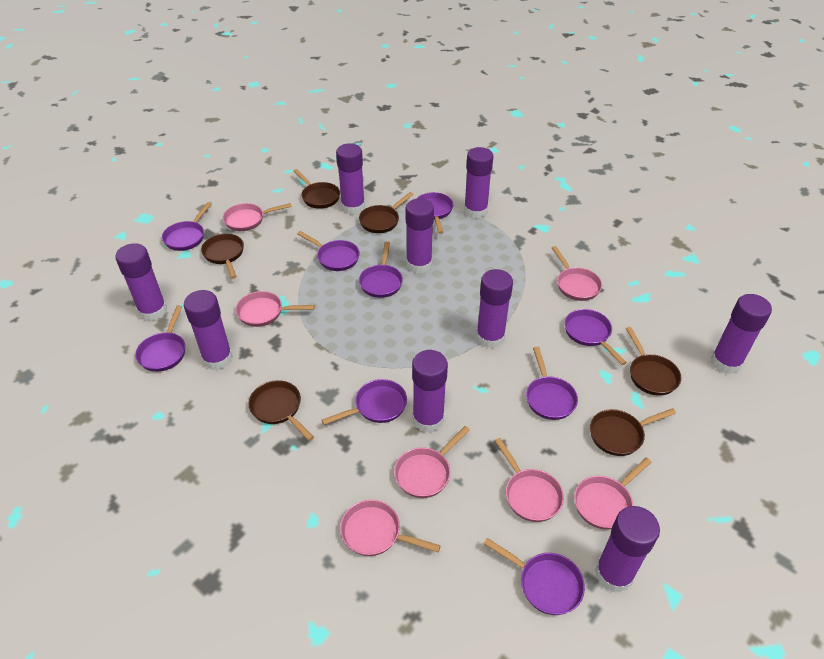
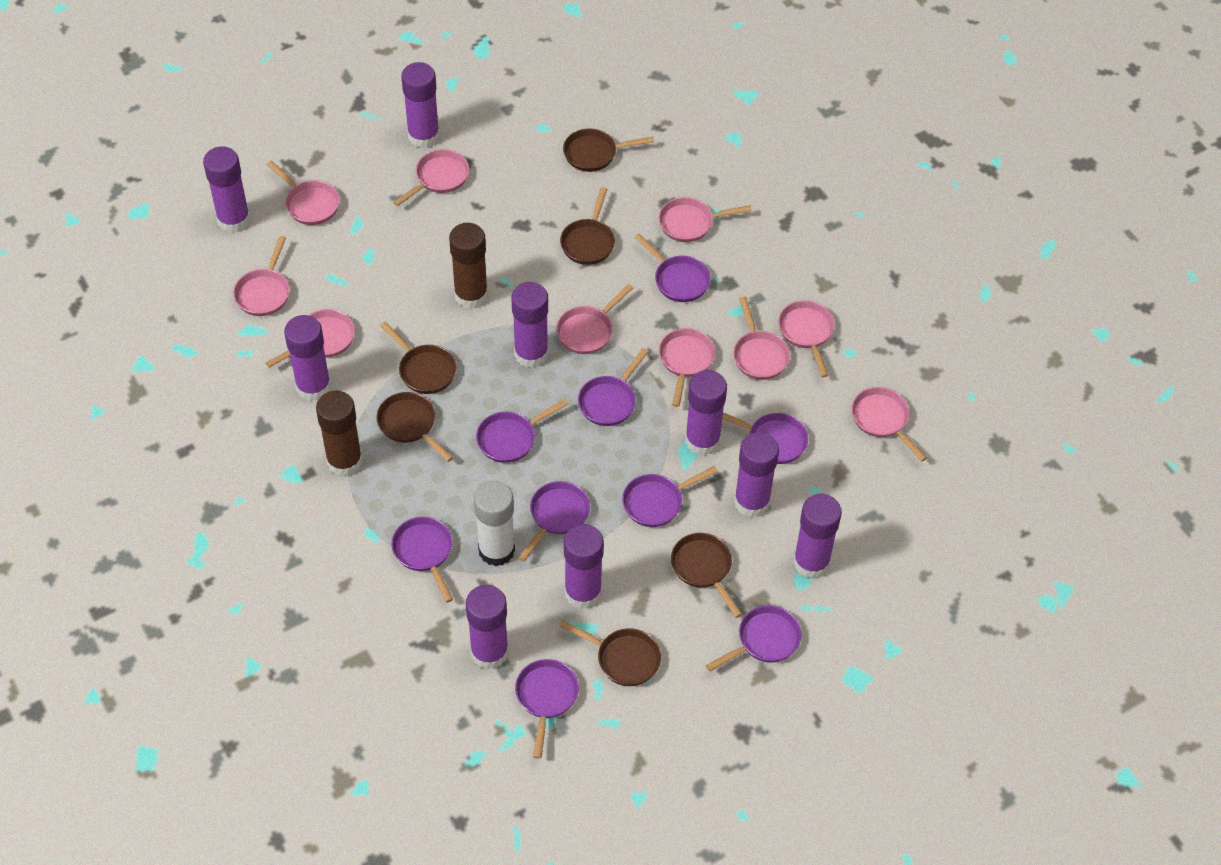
brown glue stick: 0 -> 2
pink pan: 7 -> 10
white glue stick: 0 -> 1

